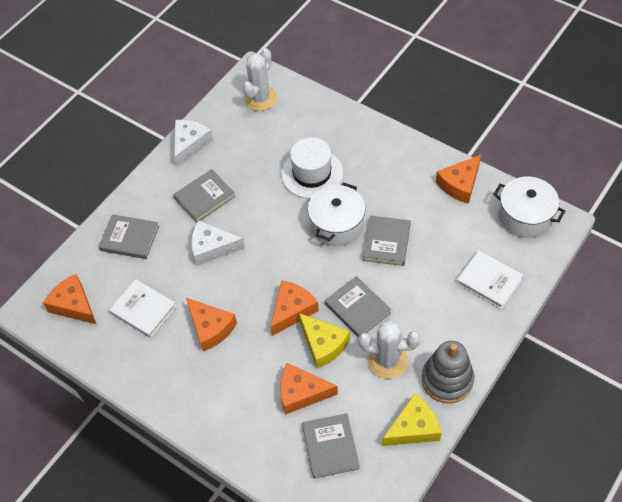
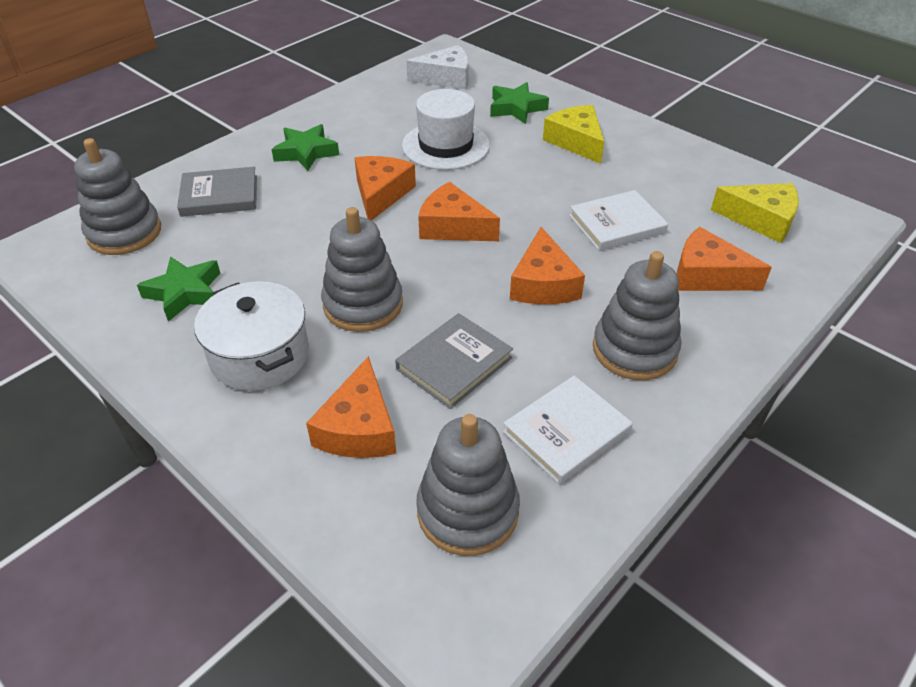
green star: 0 -> 3
grey book: 5 -> 2
grey stacking toy: 1 -> 4
white cactus: 2 -> 0
white cheese: 2 -> 1
white pot: 2 -> 1

